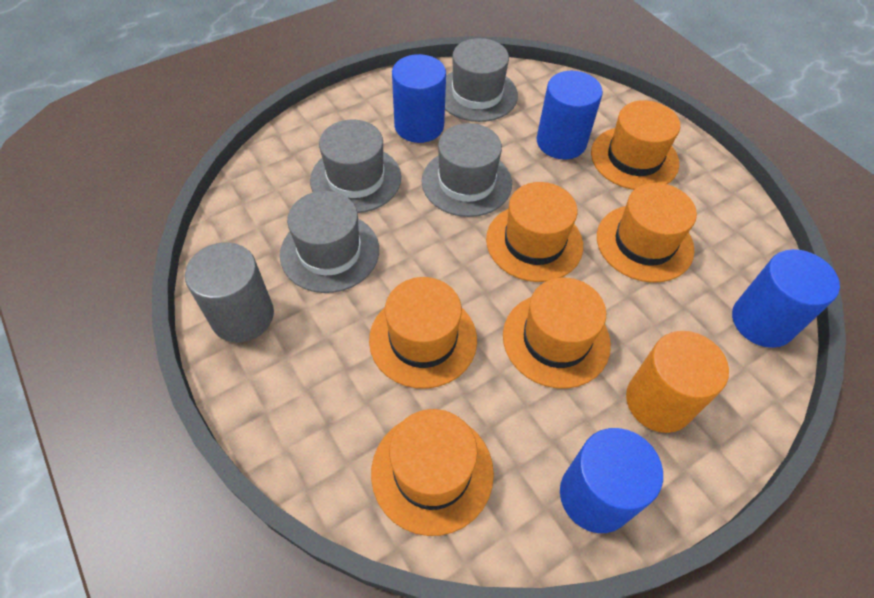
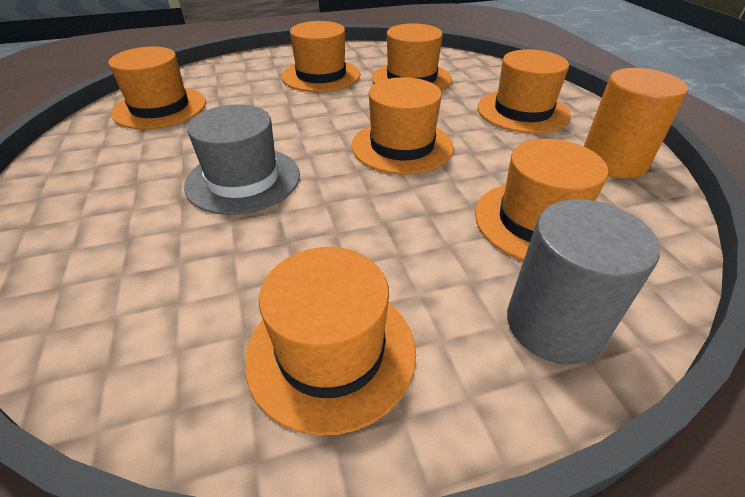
blue cylinder: 4 -> 0
grey hat: 4 -> 1
orange hat: 6 -> 7

